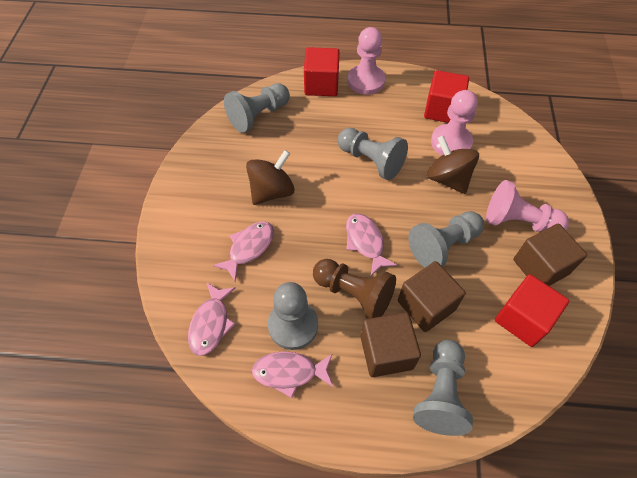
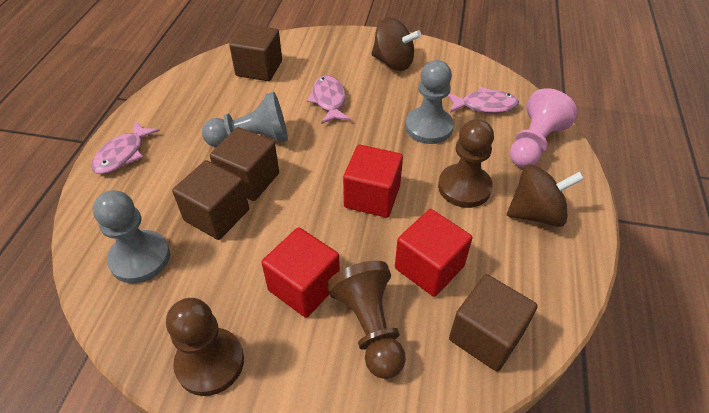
brown cube: 3 -> 4
brown pawn: 1 -> 3
grey pawn: 5 -> 3
pink fish: 4 -> 3
pink pawn: 3 -> 1

